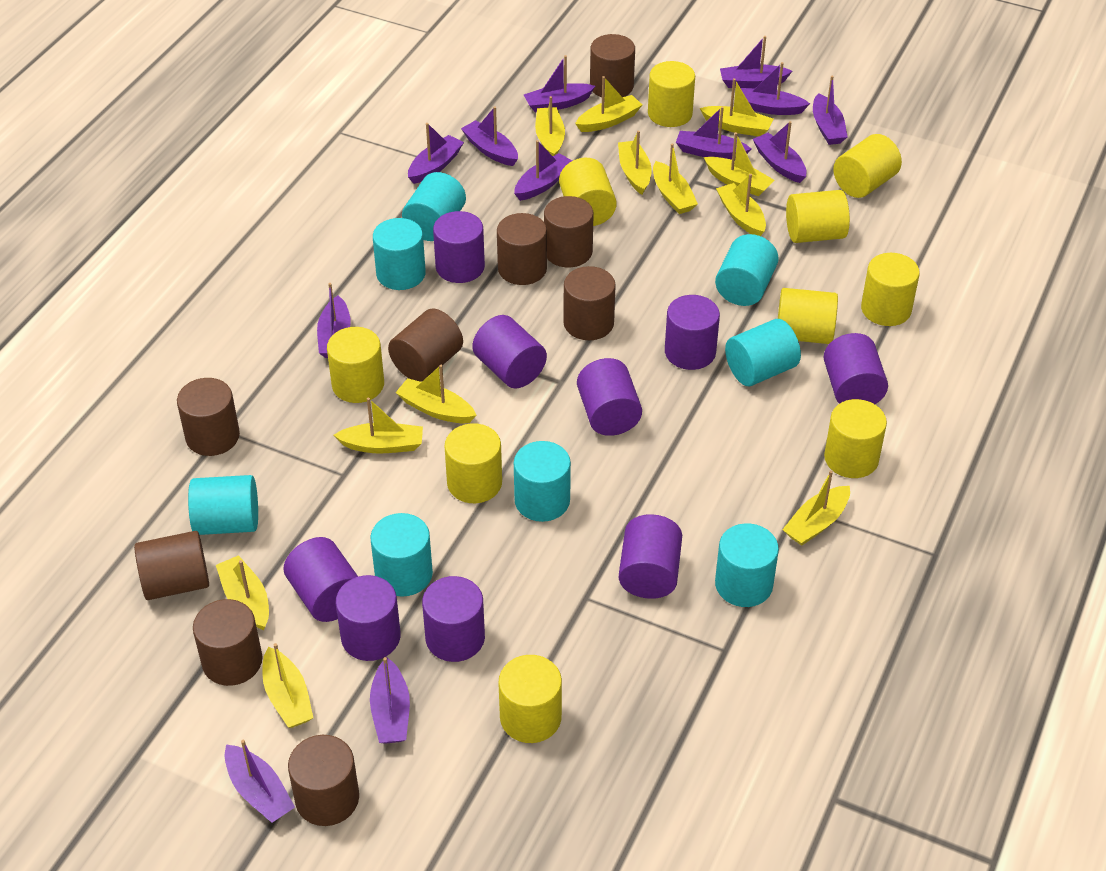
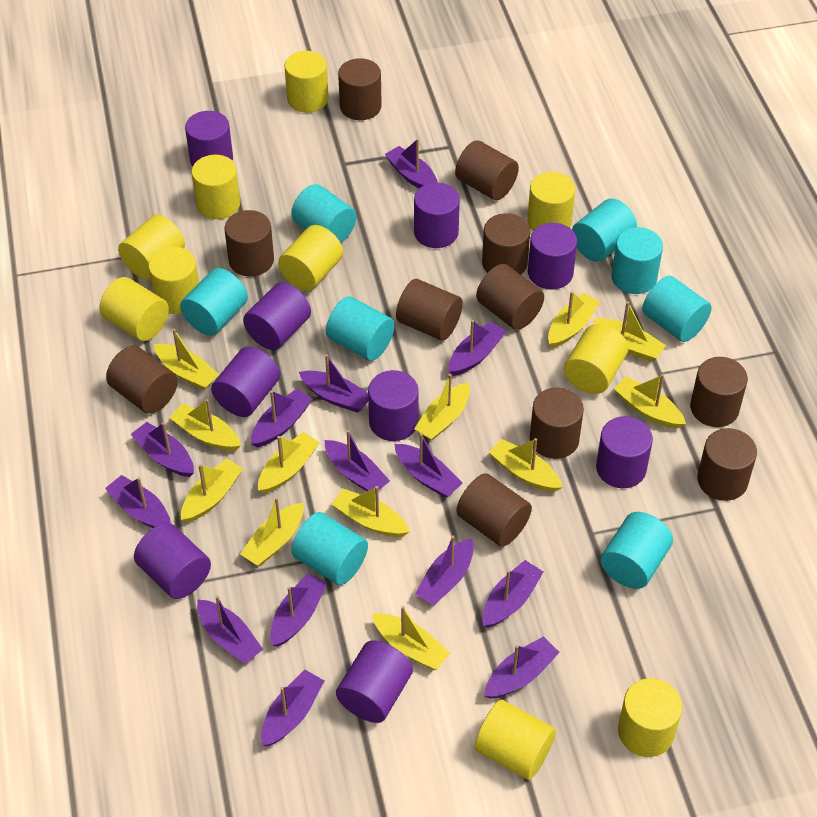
brown cylinder: 9 -> 11
purple boat: 12 -> 14

